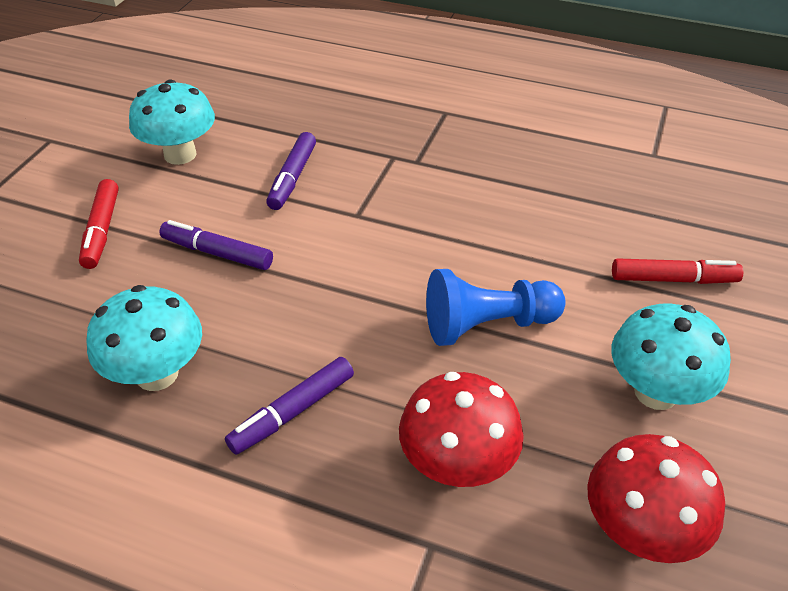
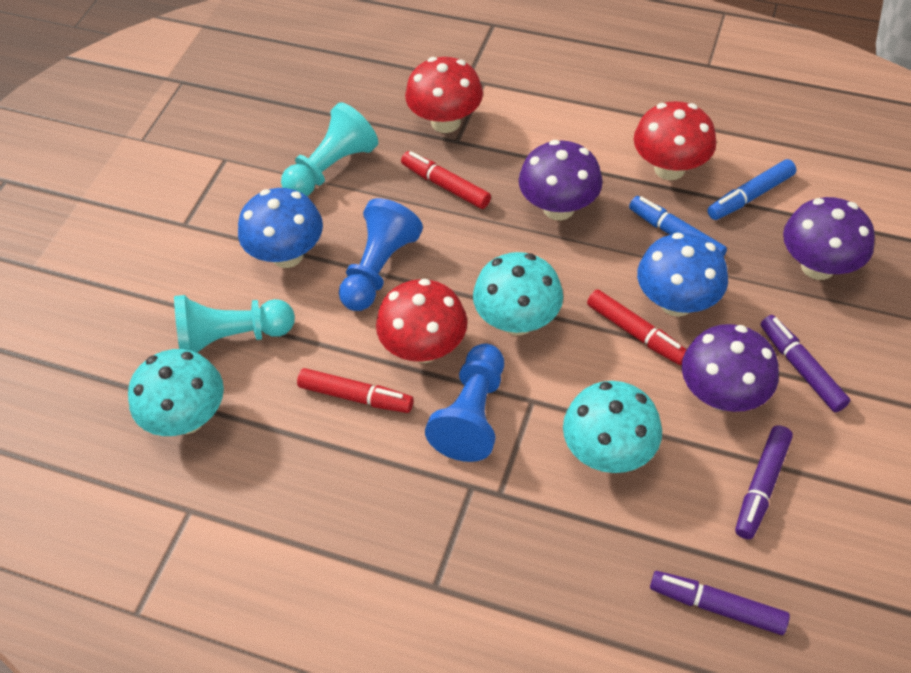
blue marker: 0 -> 2
blue mushroom: 0 -> 2
blue pawn: 1 -> 2
purple mushroom: 0 -> 3
red marker: 2 -> 3
red mushroom: 2 -> 3
turquoise pawn: 0 -> 2

